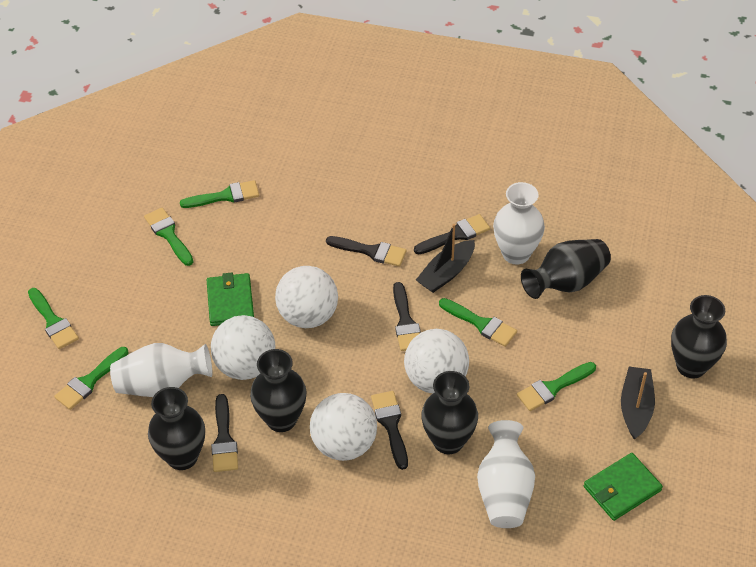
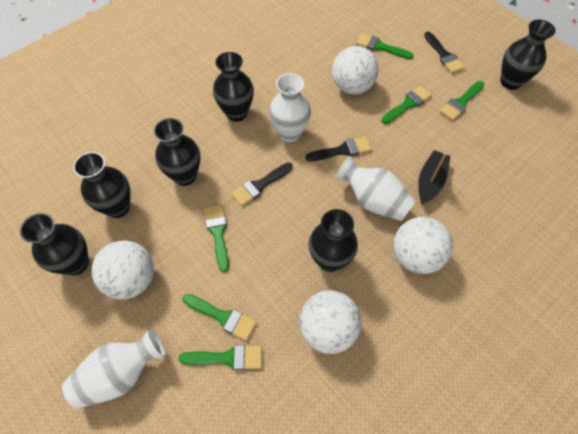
black boat: 2 -> 1
black brush: 5 -> 3
black vase: 5 -> 6
green wallet: 2 -> 0

